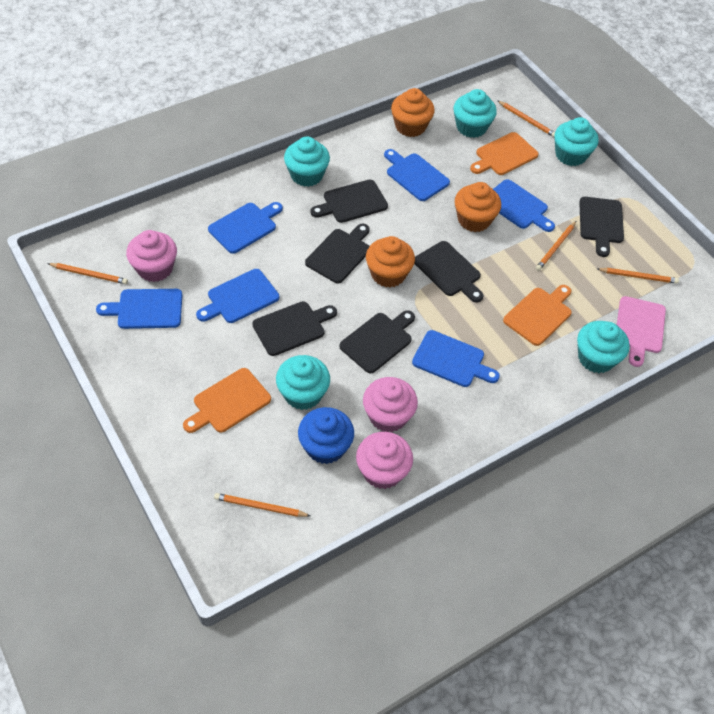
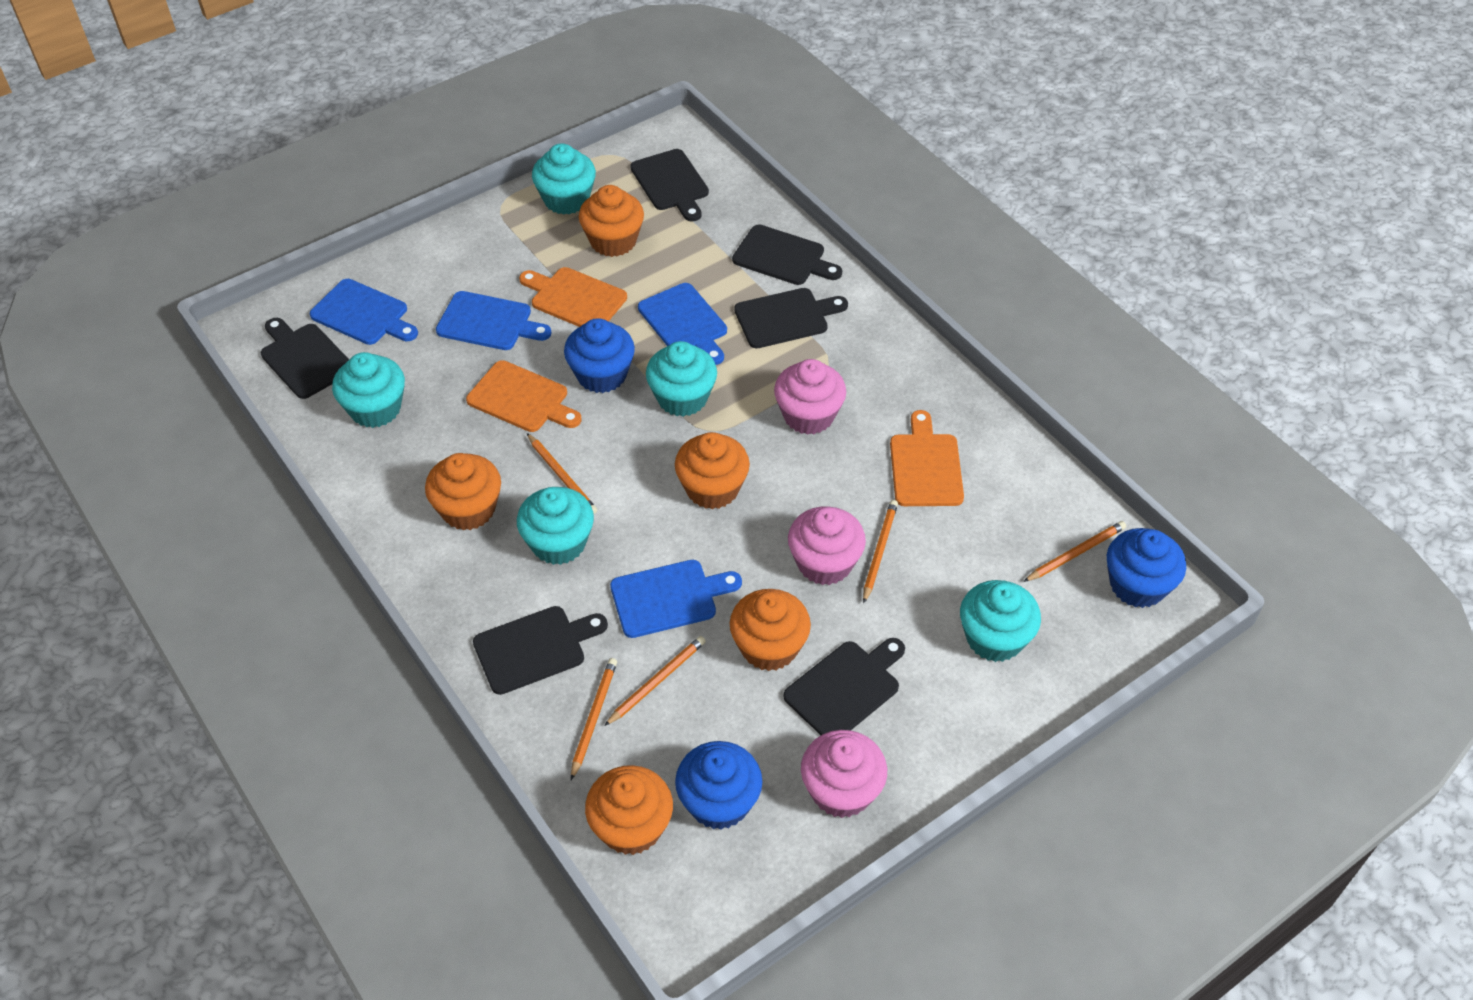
blue cupcake: 1 -> 3
blue cutting board: 6 -> 4
orange cupcake: 3 -> 5
pink cutting board: 1 -> 0

